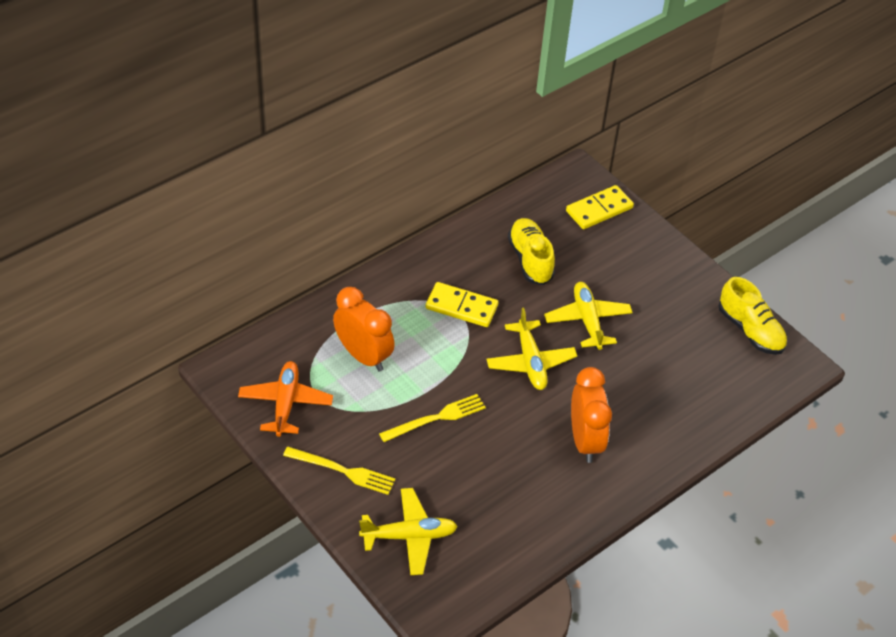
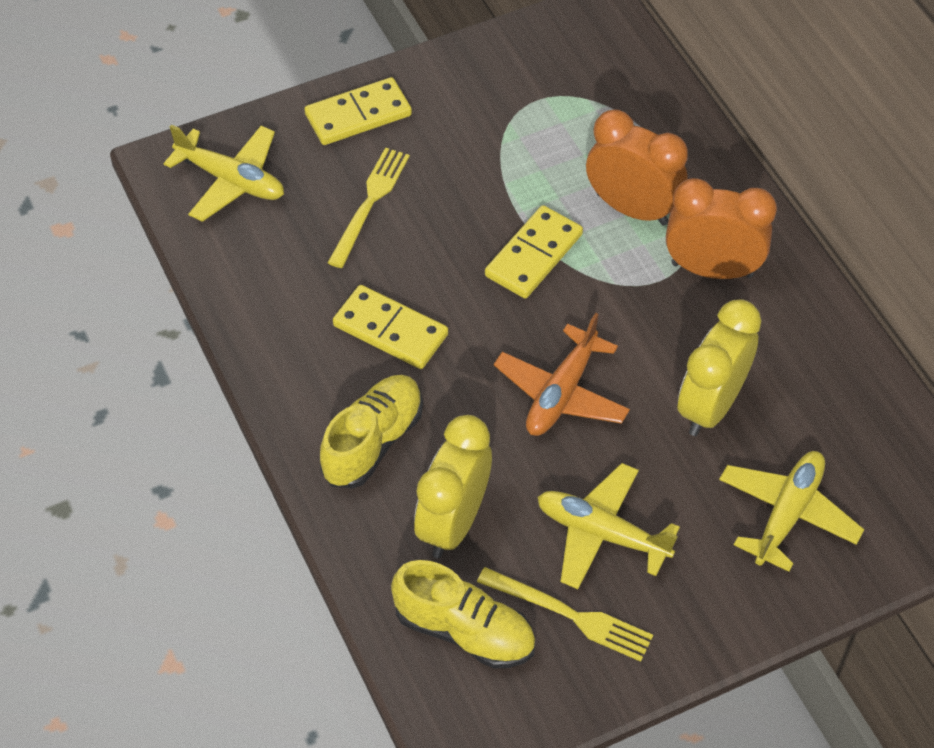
yellow clock: 0 -> 2
yellow domino: 2 -> 3

